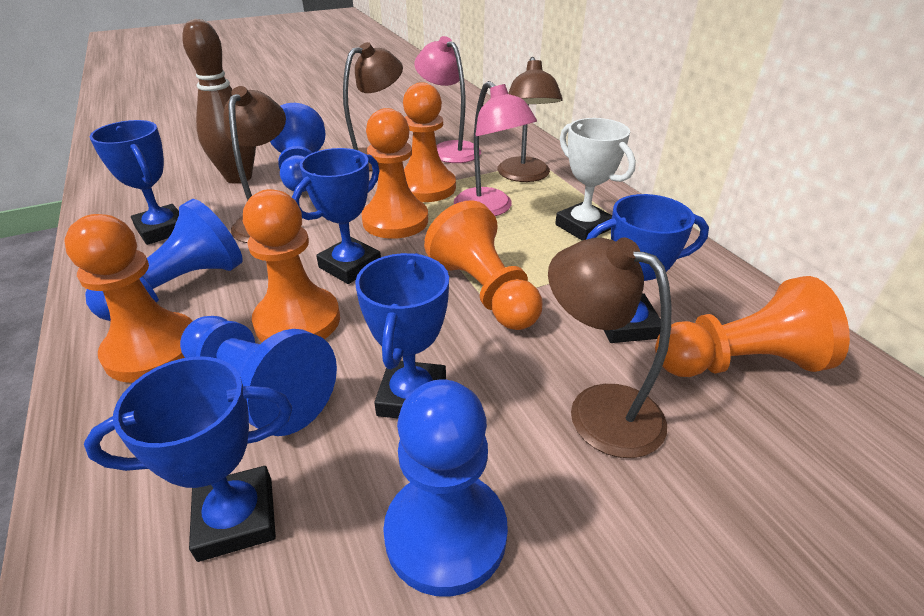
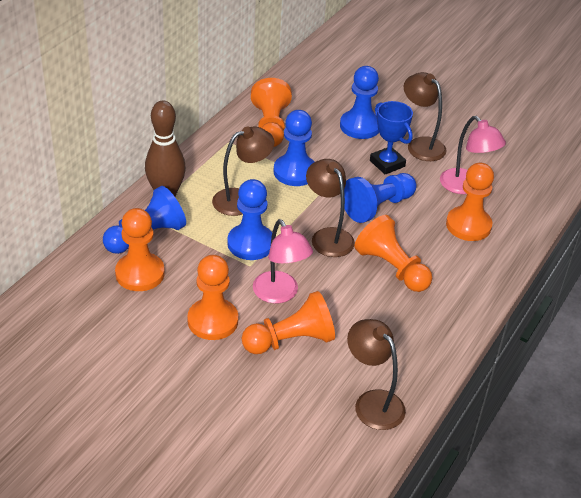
blue pawn: 4 -> 5
blue trophy: 5 -> 1
white trophy: 1 -> 0

